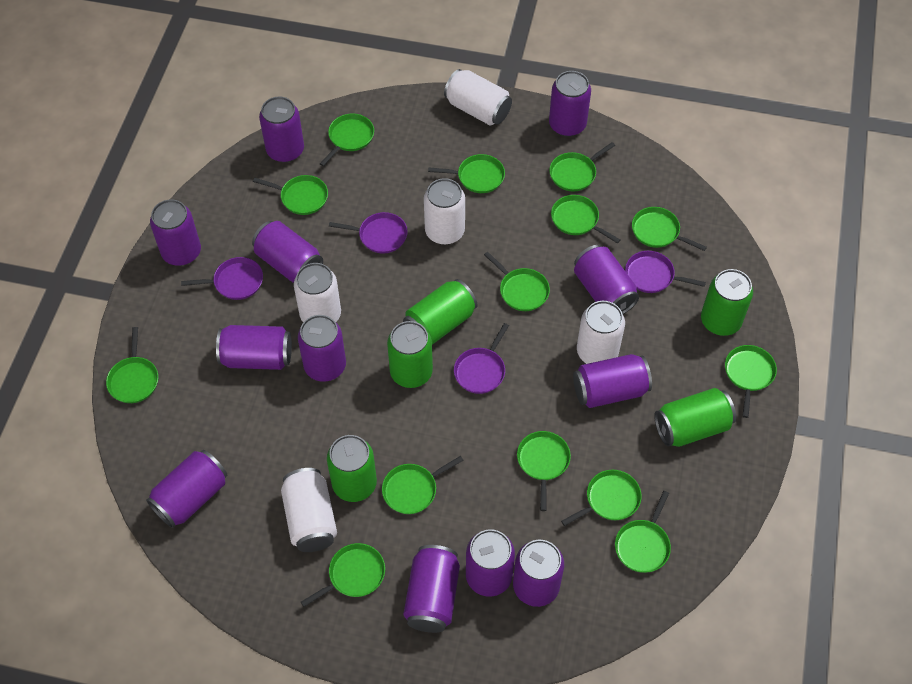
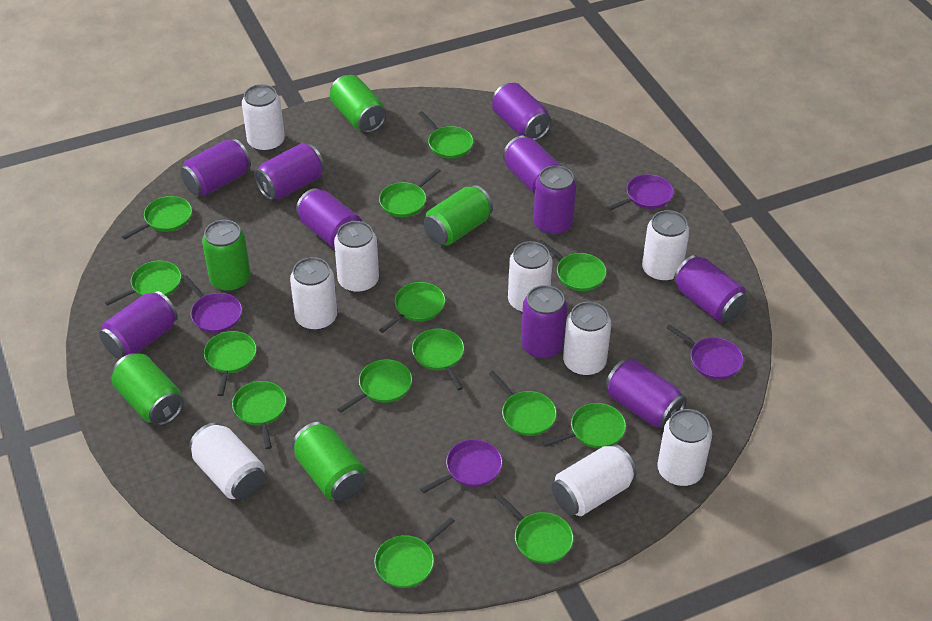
purple can: 12 -> 10
white can: 5 -> 9

